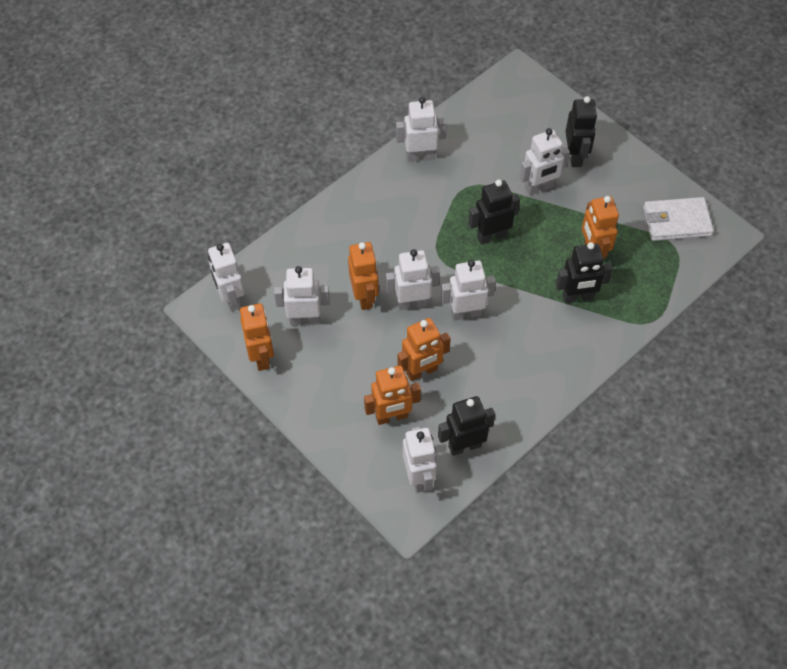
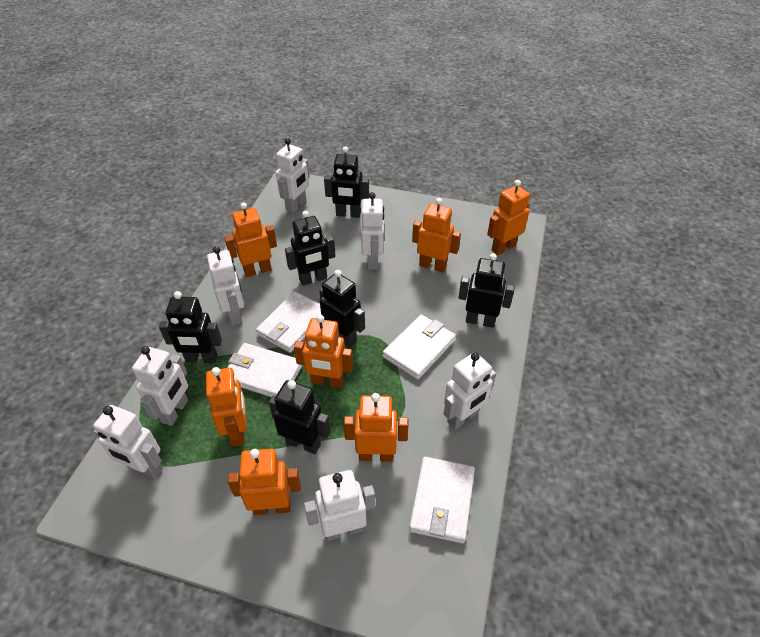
black robot: 4 -> 6
orange robot: 5 -> 7
white wallet: 1 -> 4

